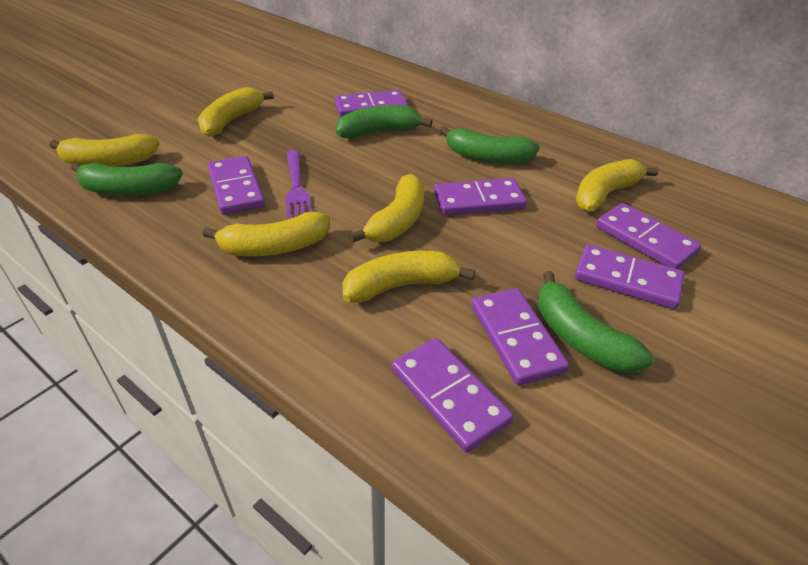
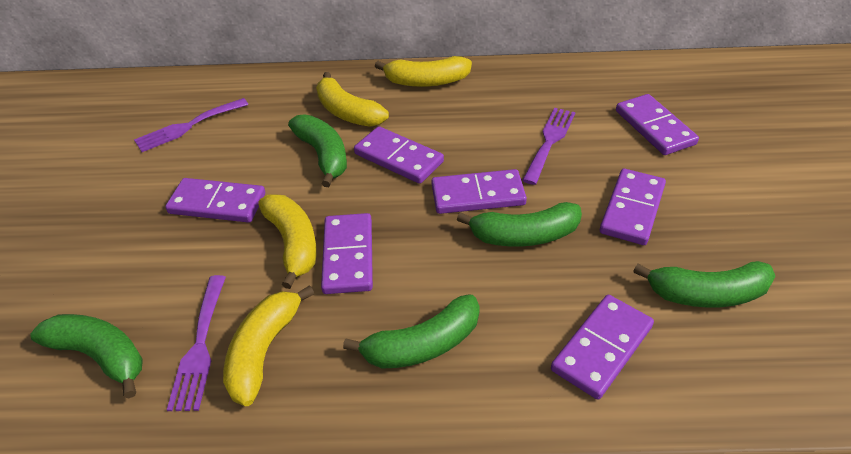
green banana: 4 -> 5
purple fork: 1 -> 3
yellow banana: 6 -> 4

